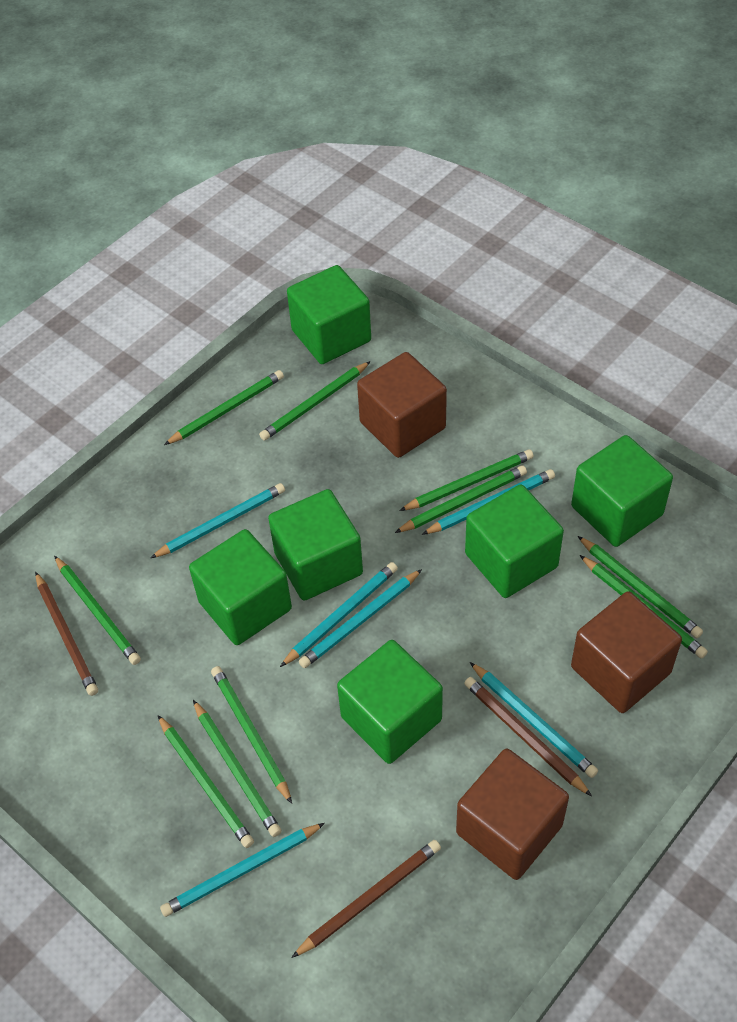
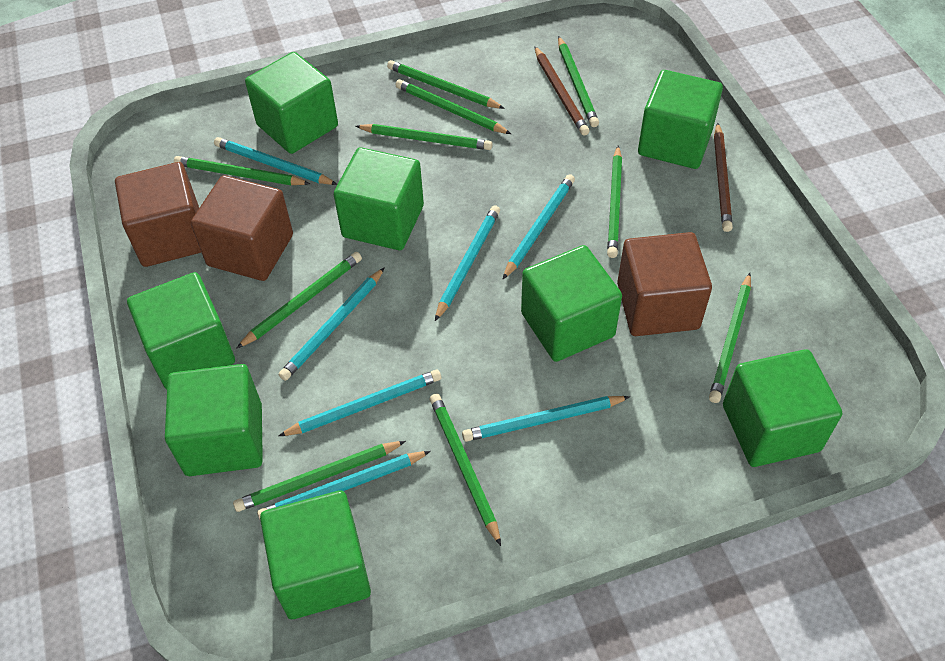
brown pencil: 3 -> 2
green cube: 6 -> 8
turquoise pencil: 6 -> 7

